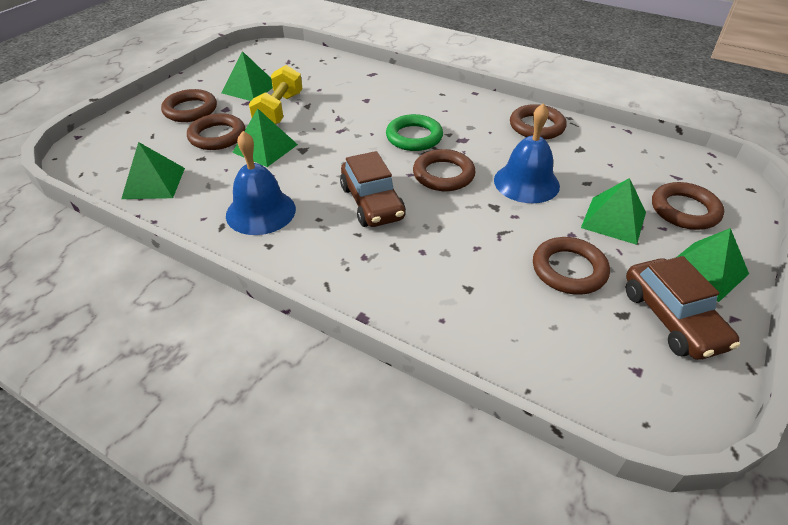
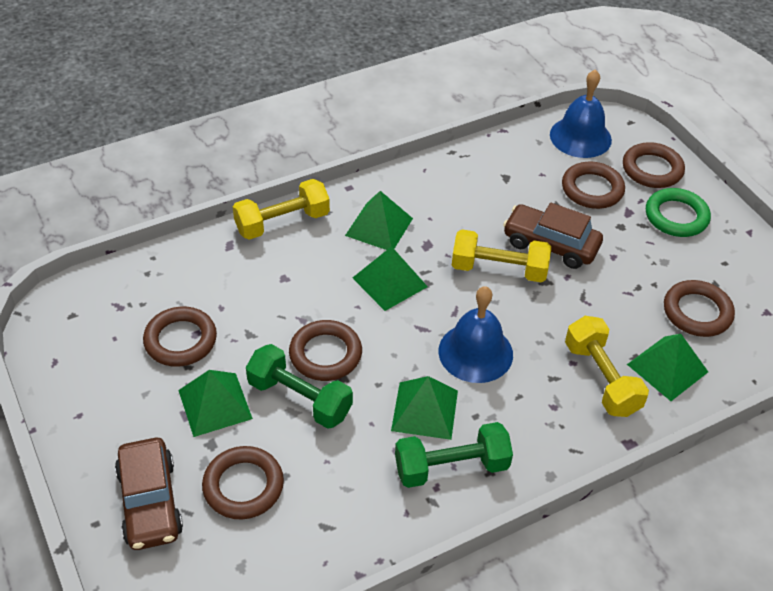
green dumbbell: 0 -> 2
yellow dumbbell: 1 -> 3

